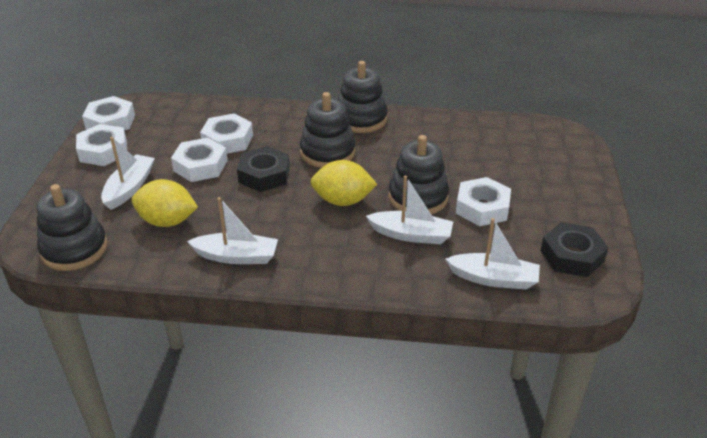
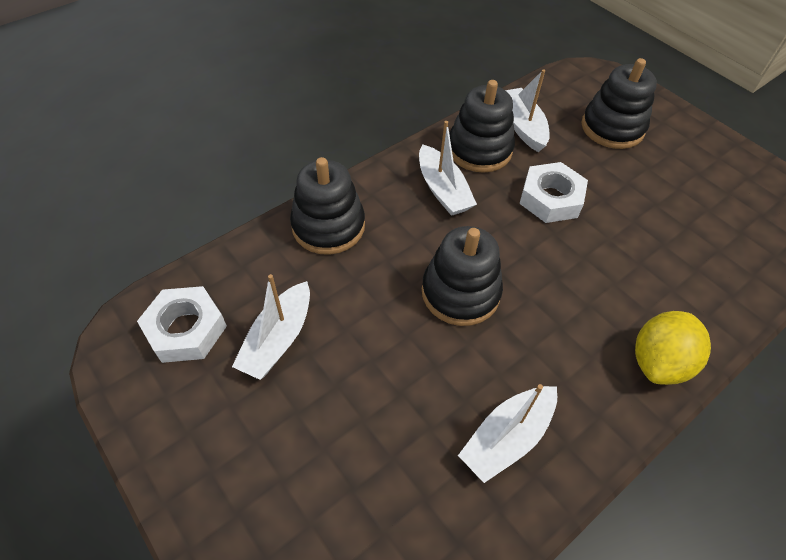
black nut: 2 -> 0
white nut: 5 -> 2
yellow lemon: 2 -> 1

